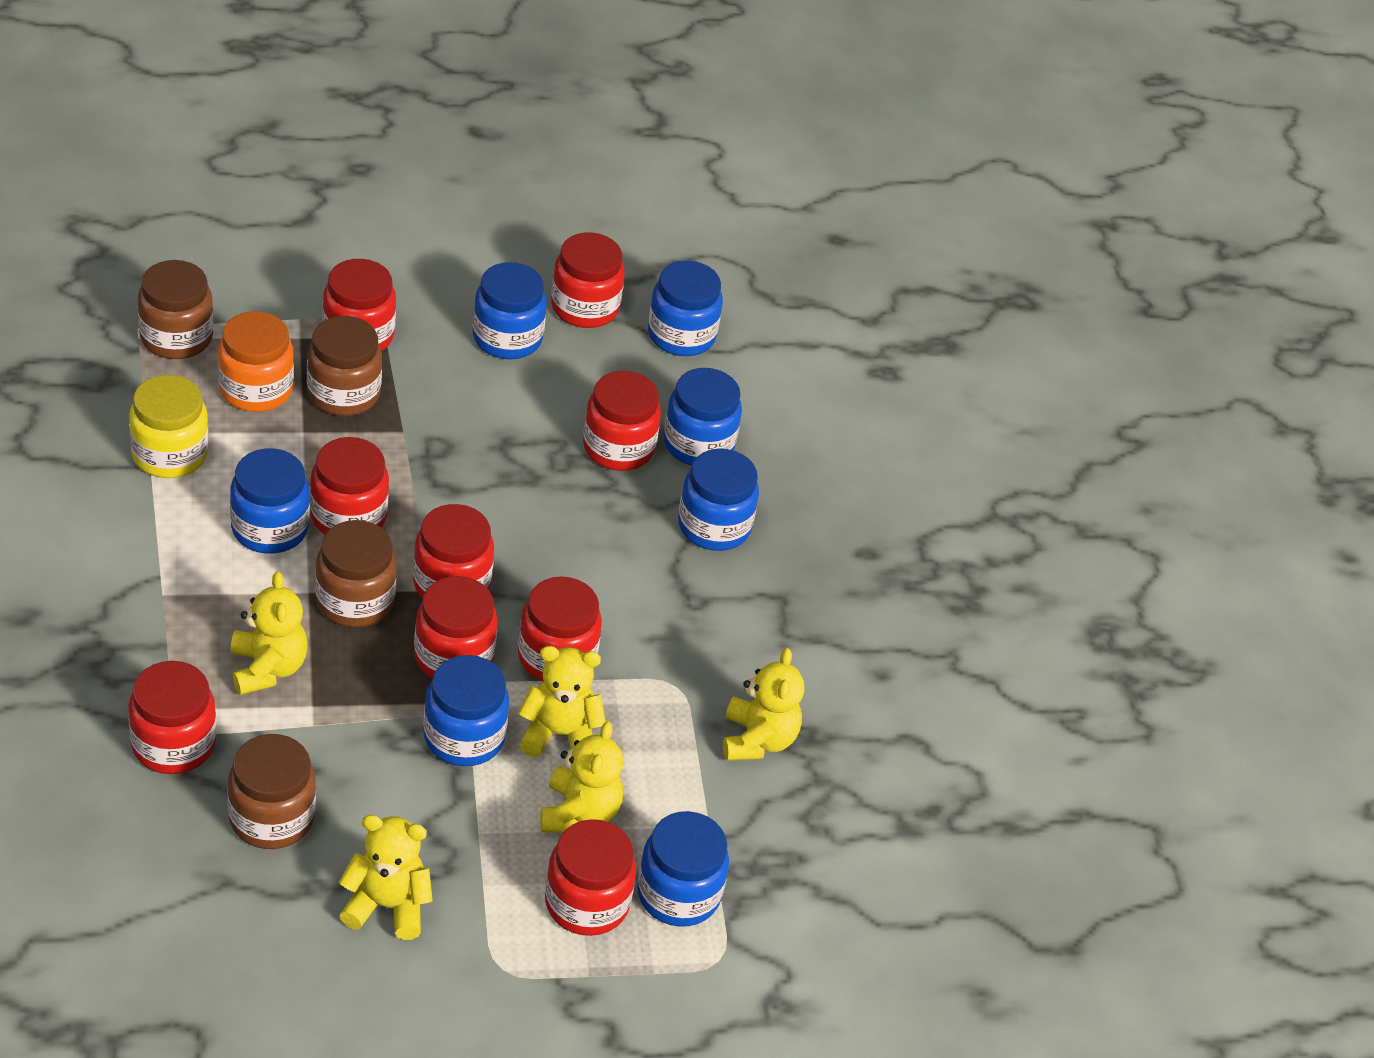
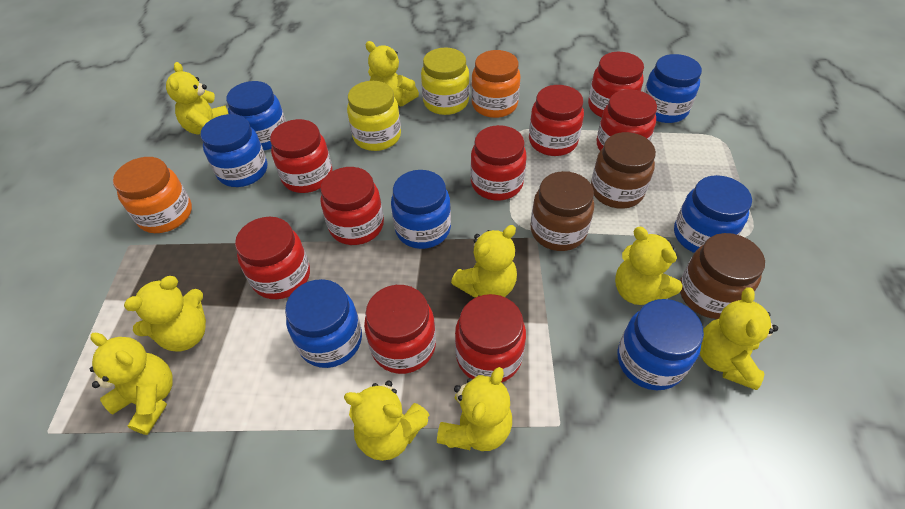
brown jar: 4 -> 3
orange jar: 1 -> 2
yellow jar: 1 -> 2
yellow teddy bear: 5 -> 9

